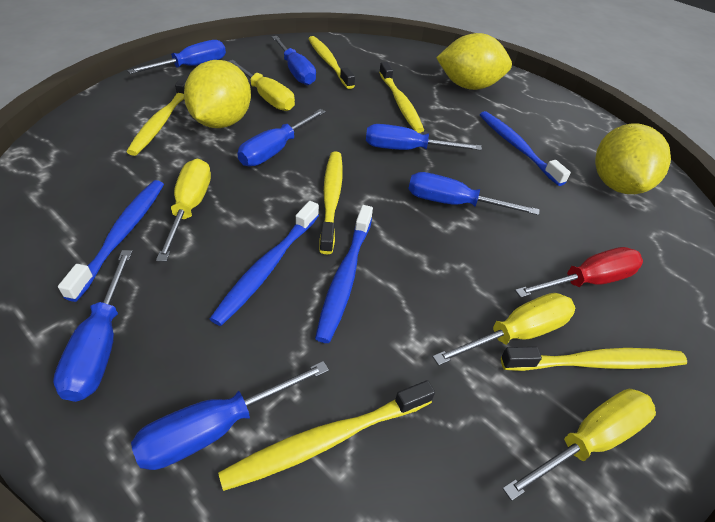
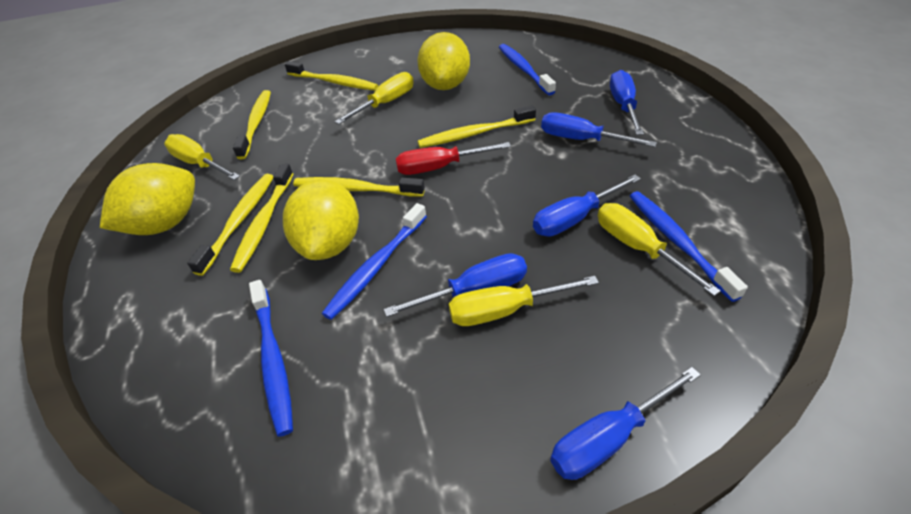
blue screwdriver: 7 -> 5

